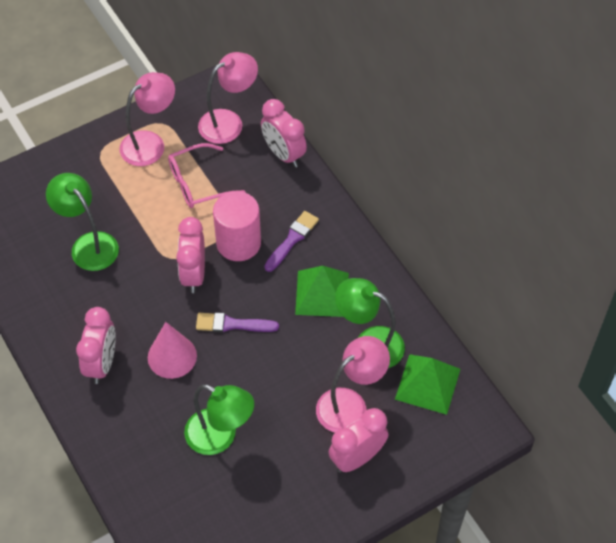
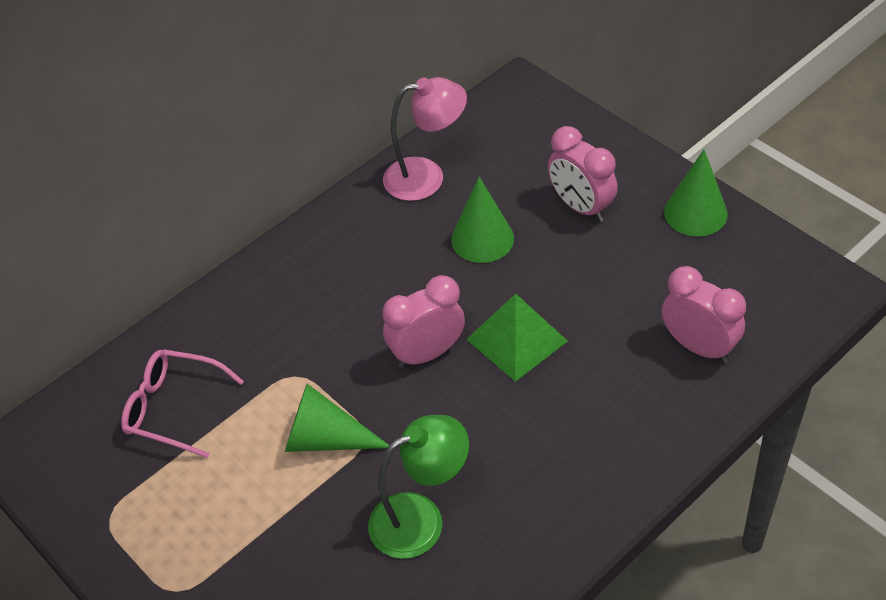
green cone: 0 -> 3
green lamp: 3 -> 1
green pyramid: 2 -> 1
pink clock: 4 -> 3
pink cone: 1 -> 0
pink cylinder: 1 -> 0
pink lamp: 3 -> 1
purple brush: 2 -> 0

